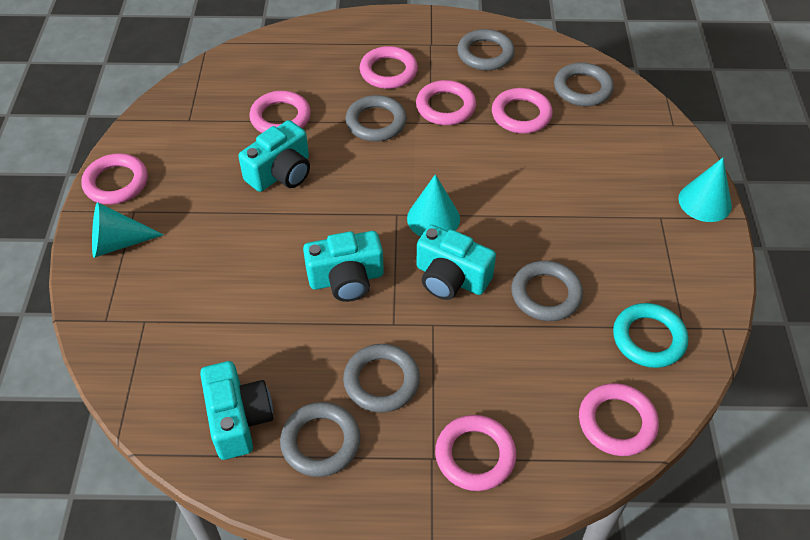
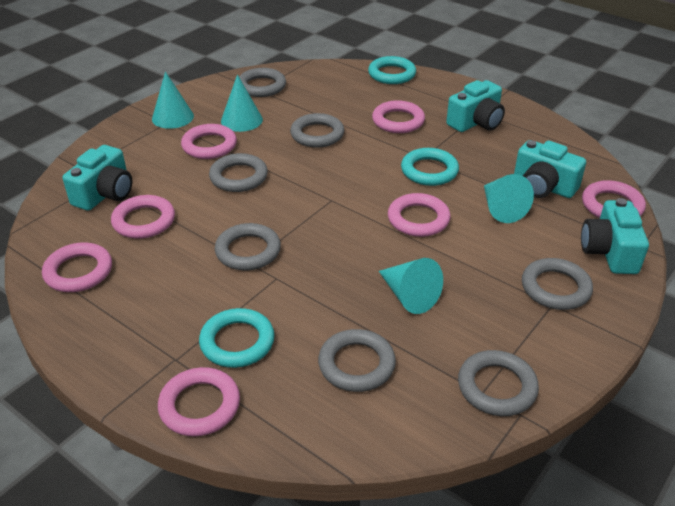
grey ring: 6 -> 7
turquoise cone: 3 -> 4
turquoise ring: 1 -> 3

